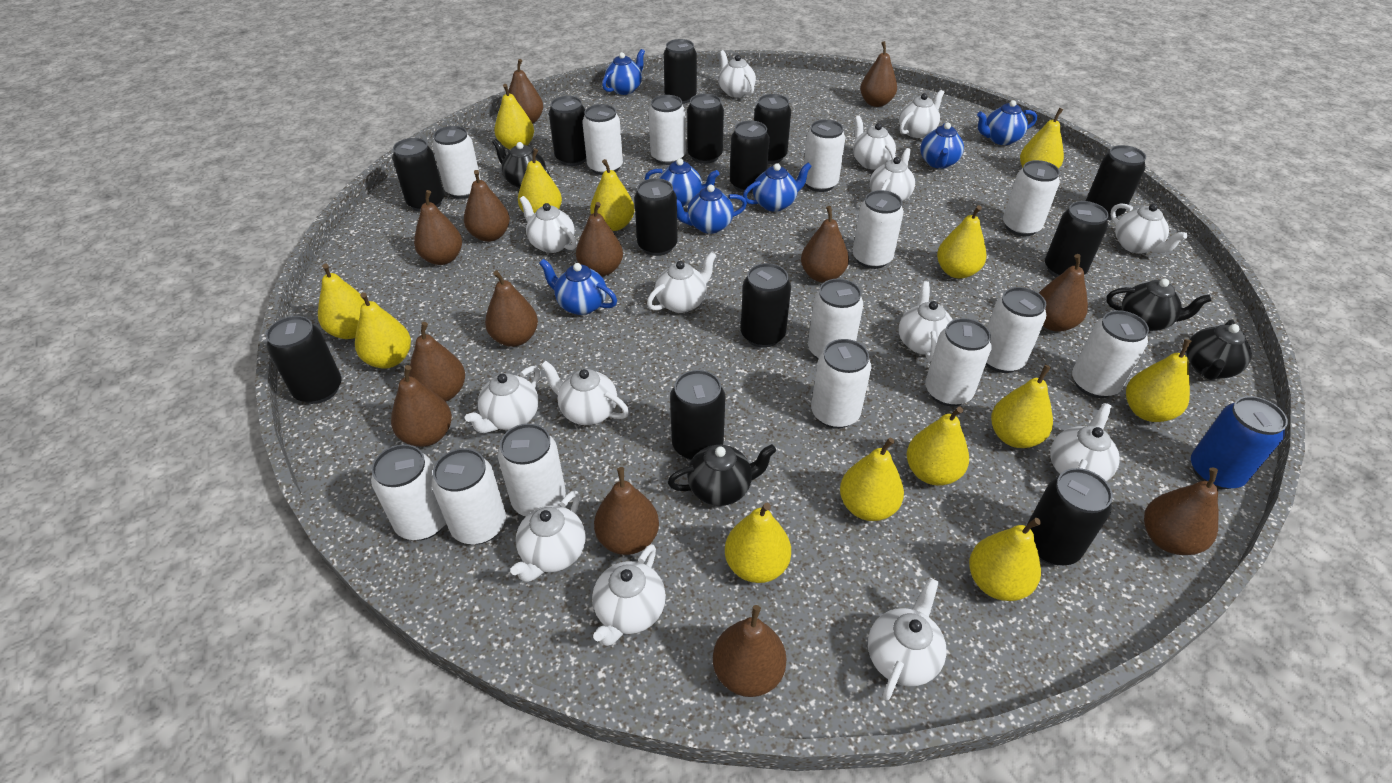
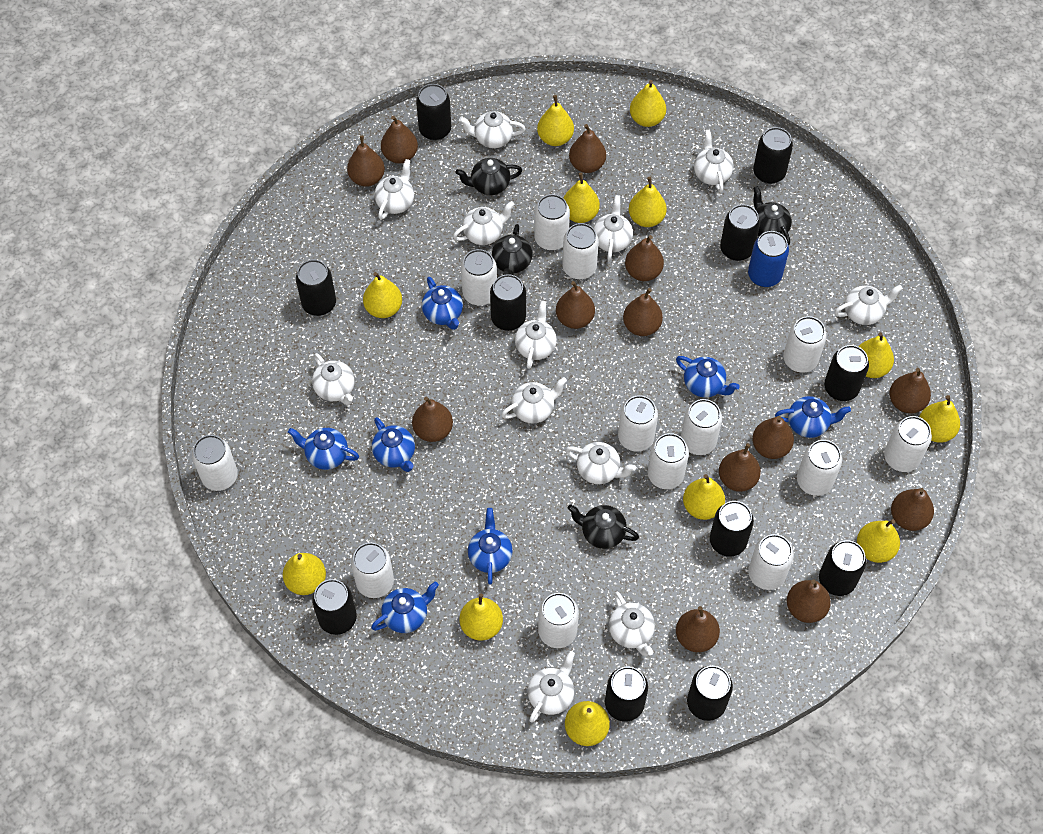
black can: 13 -> 11
white can: 14 -> 13
white teapot: 14 -> 12
yellow pear: 13 -> 12

